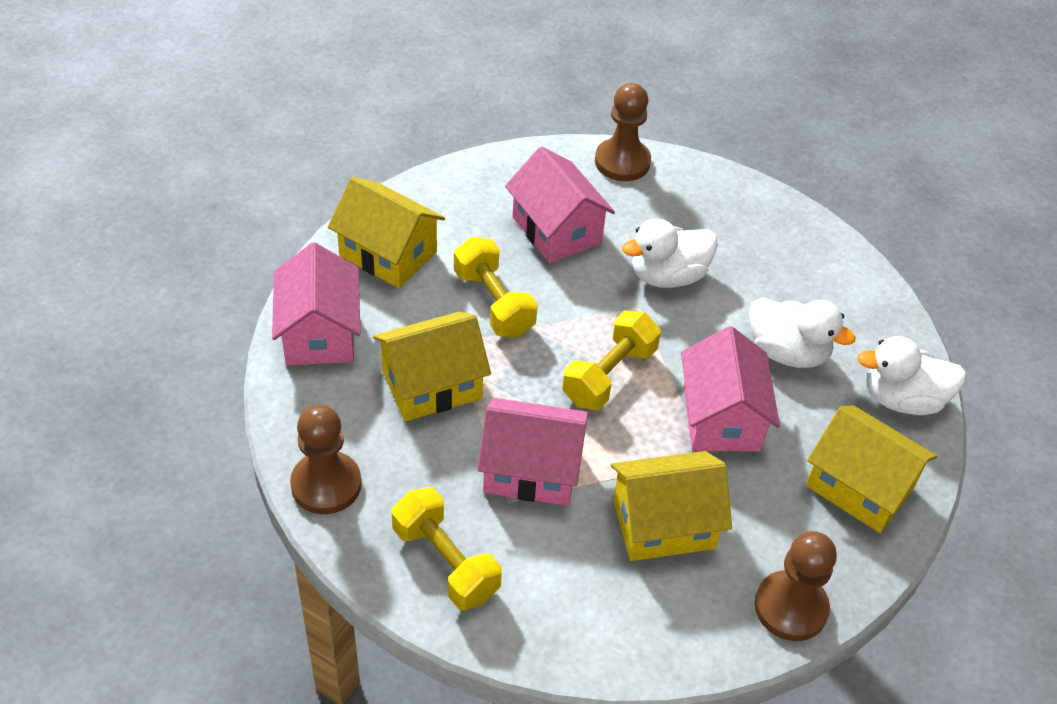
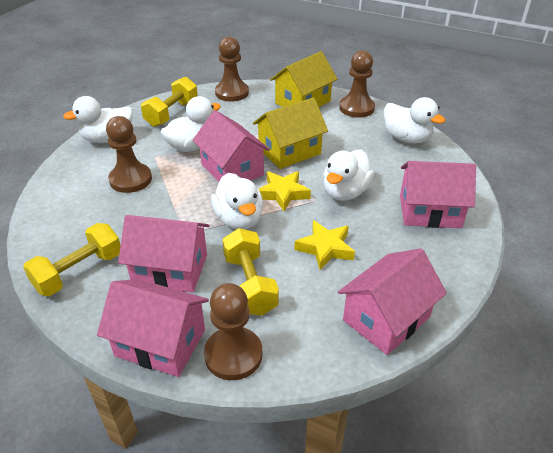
brown pawn: 3 -> 4
pink house: 4 -> 5
white duck: 3 -> 5
yellow house: 4 -> 2
yellow star: 0 -> 2

